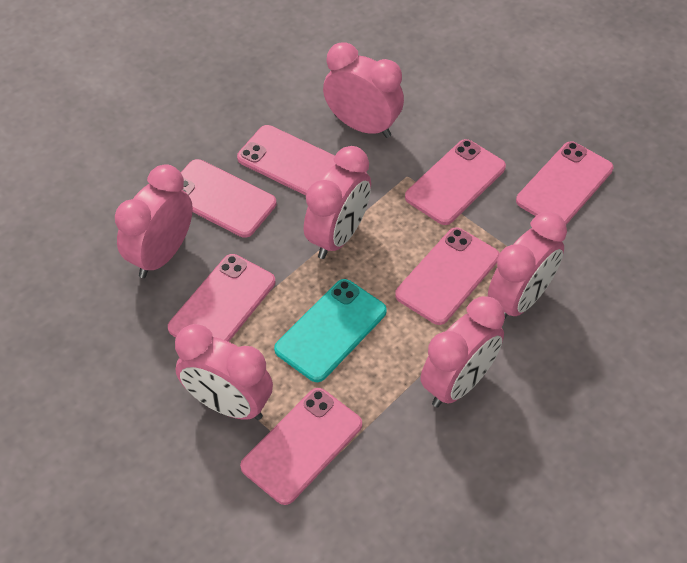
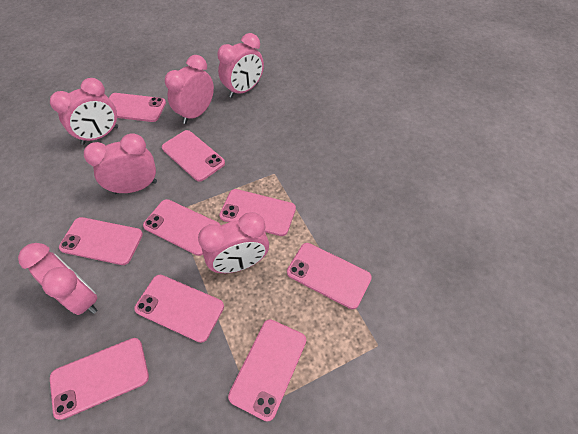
pink phone: 7 -> 9
turquoise phone: 1 -> 0

